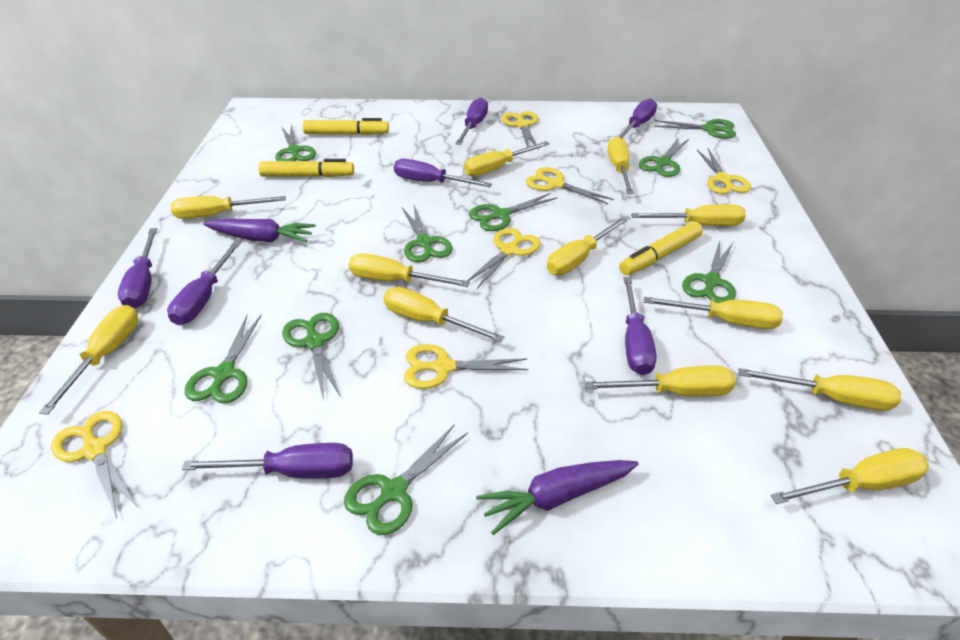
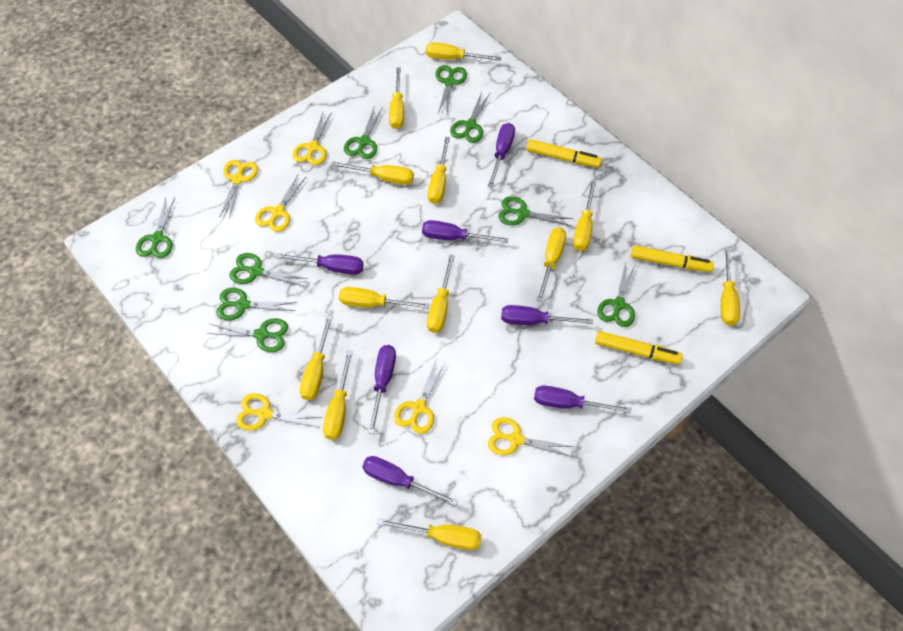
purple carrot: 2 -> 0

